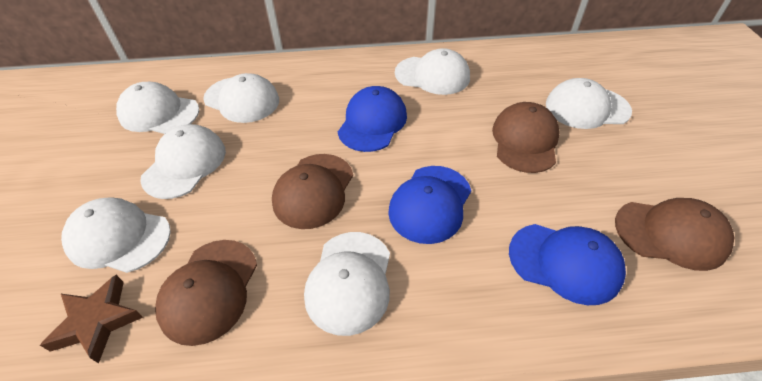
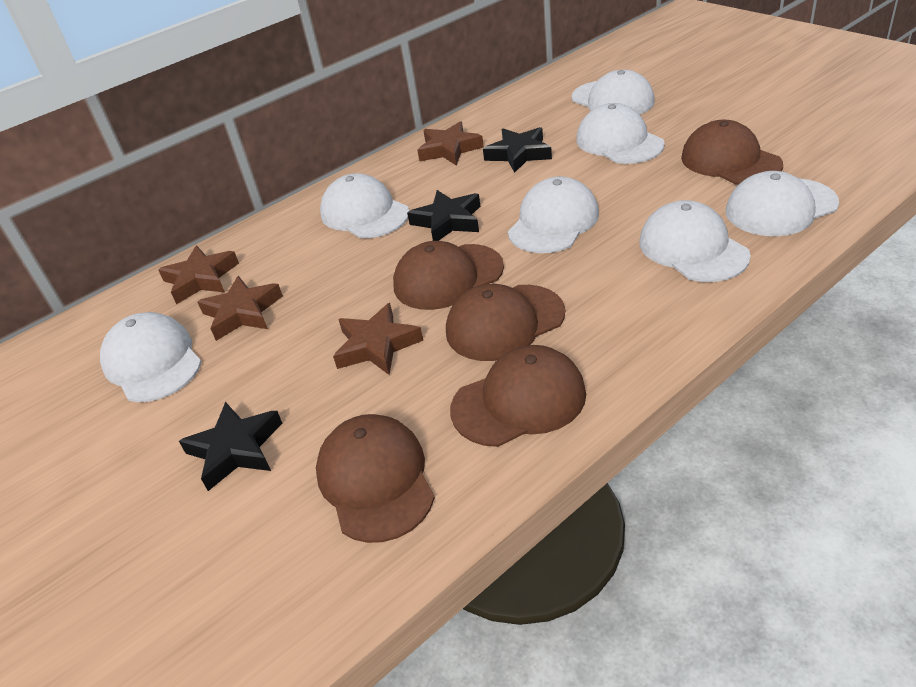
black star: 0 -> 3
blue cap: 3 -> 0
brown cap: 4 -> 5
brown star: 1 -> 4

